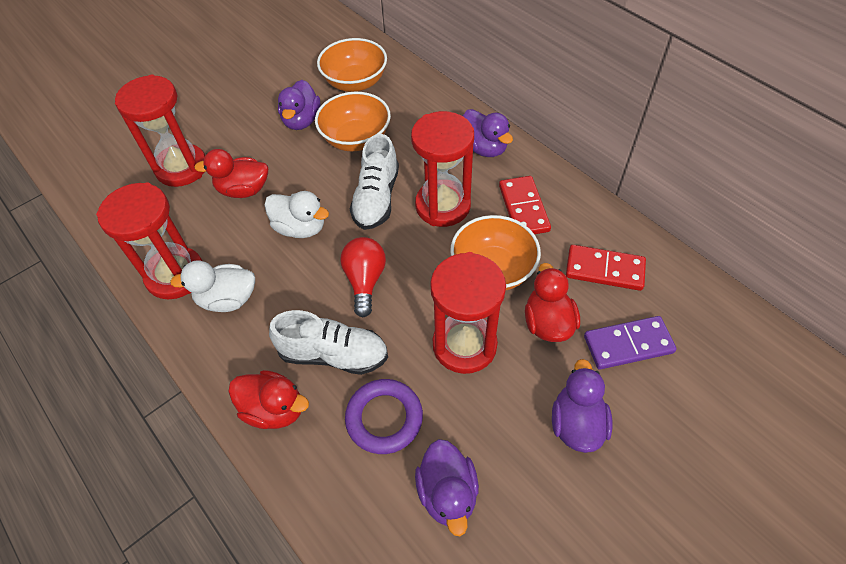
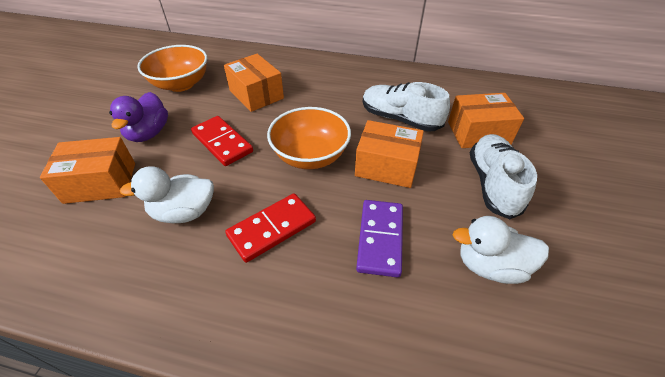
orange bowl: 3 -> 2
orange box: 0 -> 4
purple duck: 4 -> 1
purple ring: 1 -> 0
red duck: 3 -> 0
red hourglass: 4 -> 0
red light bulb: 1 -> 0

